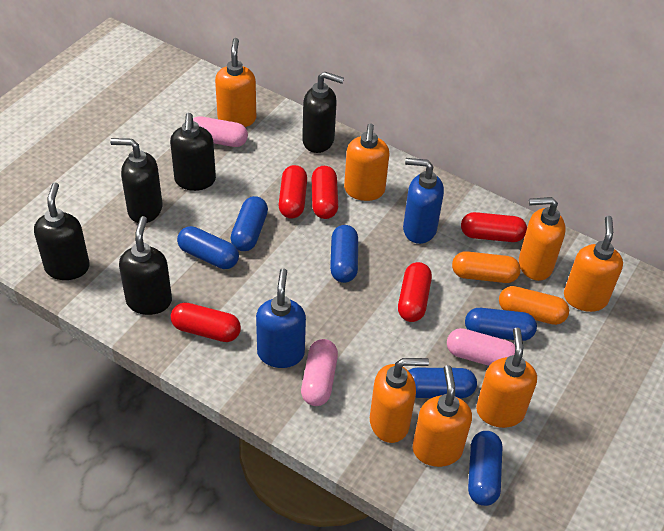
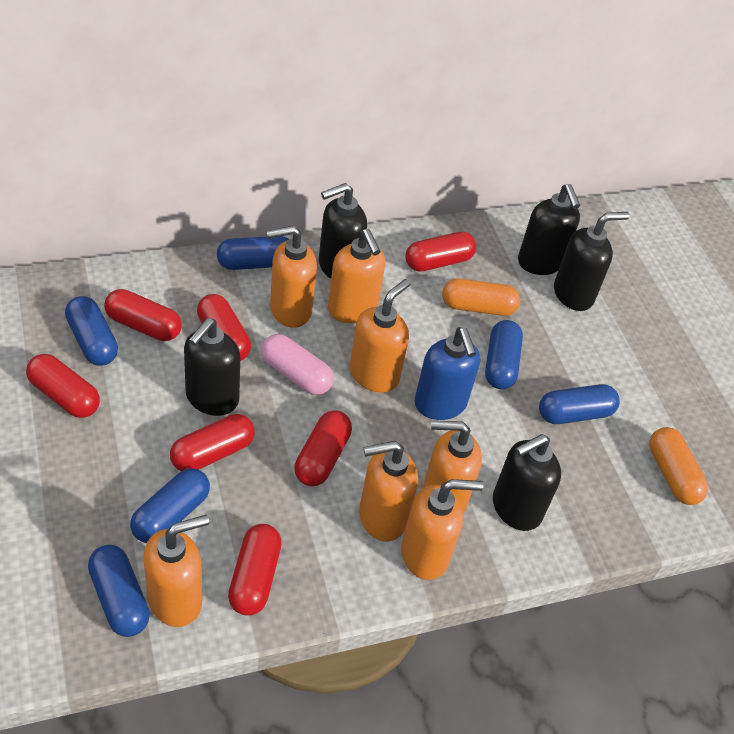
blue soap dispenser: 2 -> 1
pink capsule: 3 -> 1
red capsule: 5 -> 7

